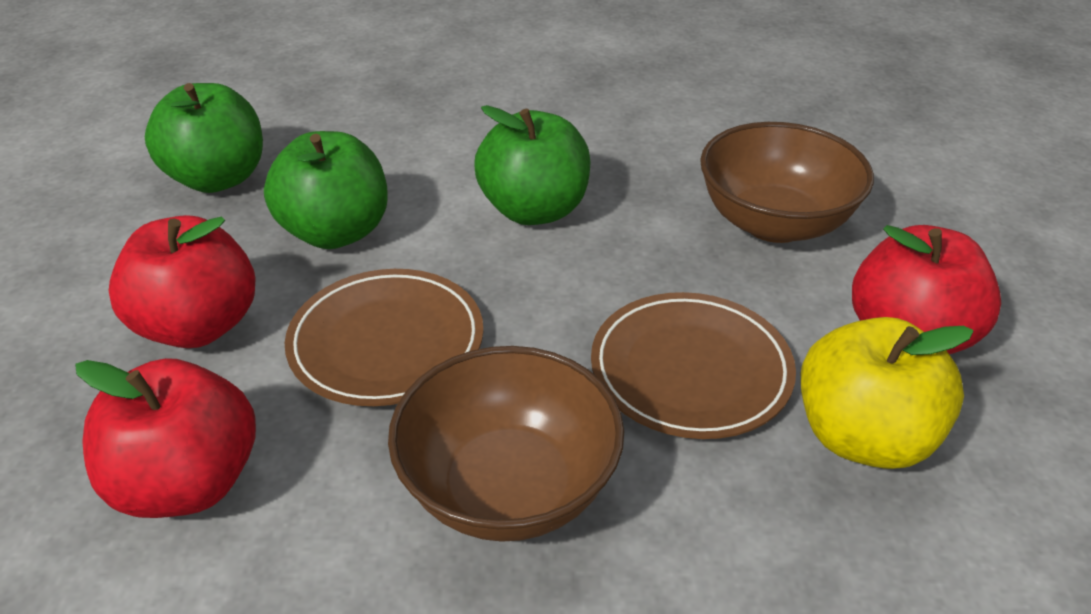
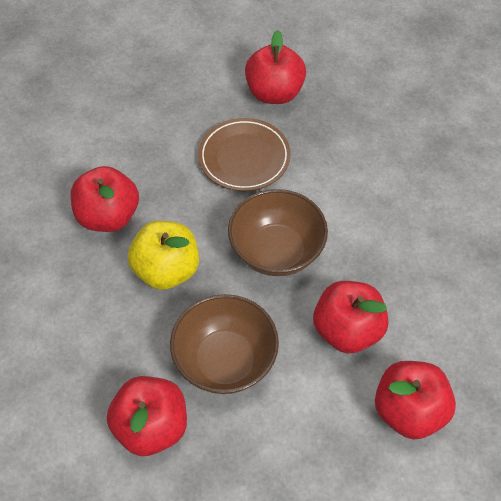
brown plate: 2 -> 1
green apple: 3 -> 0
red apple: 3 -> 5

